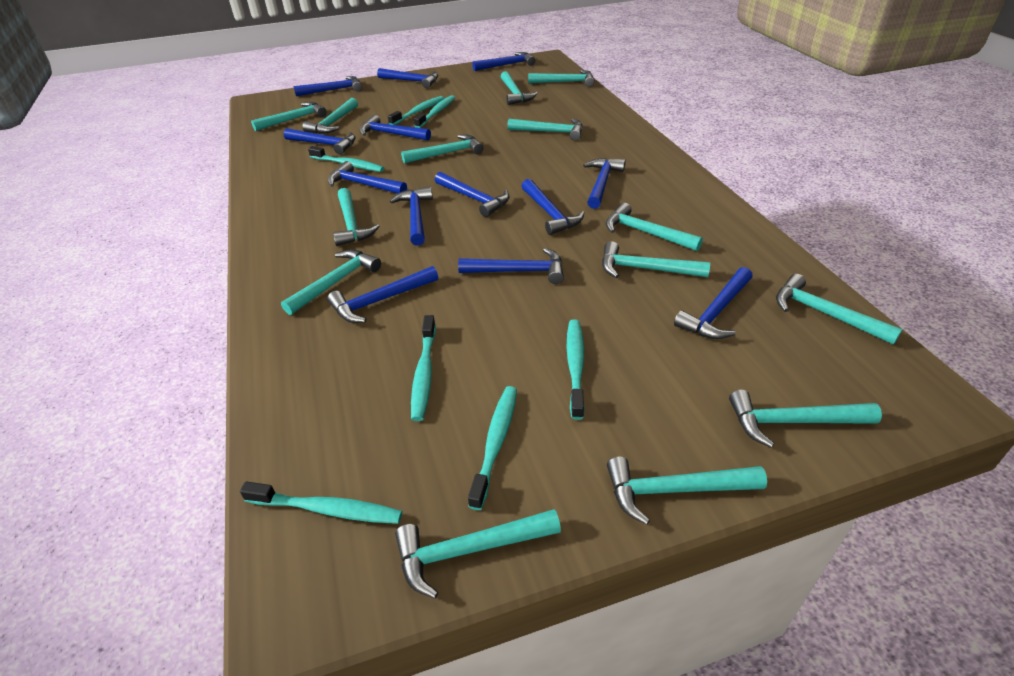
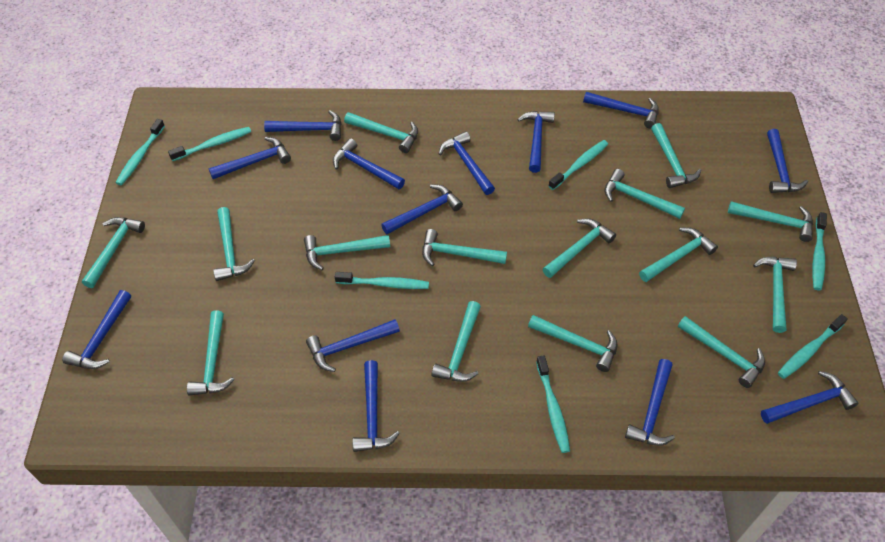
turquoise hammer: 14 -> 15

